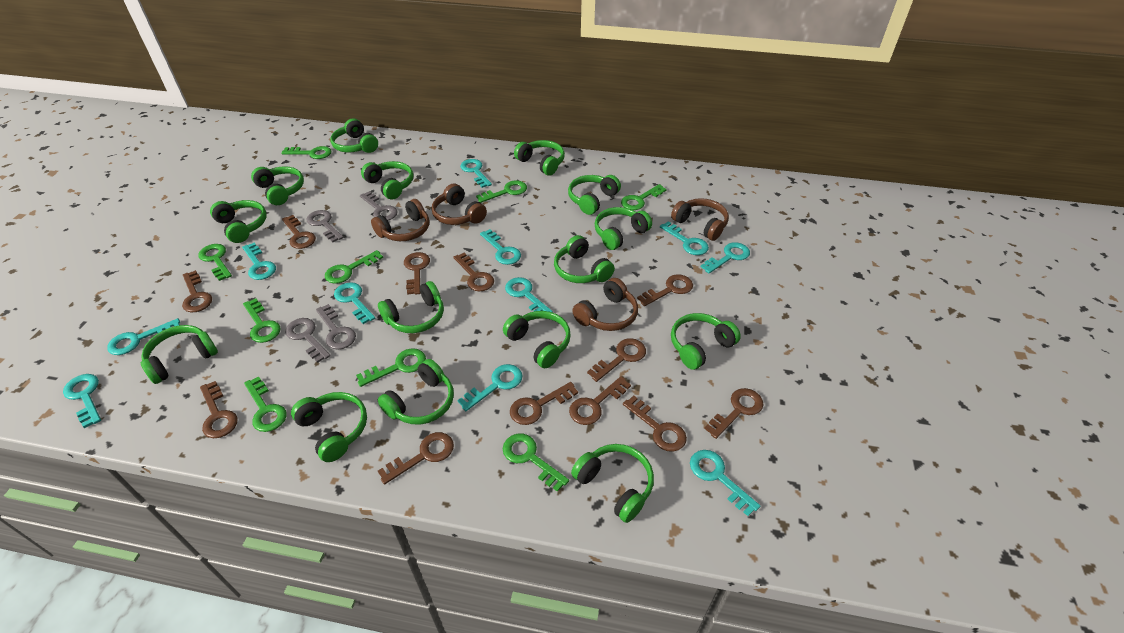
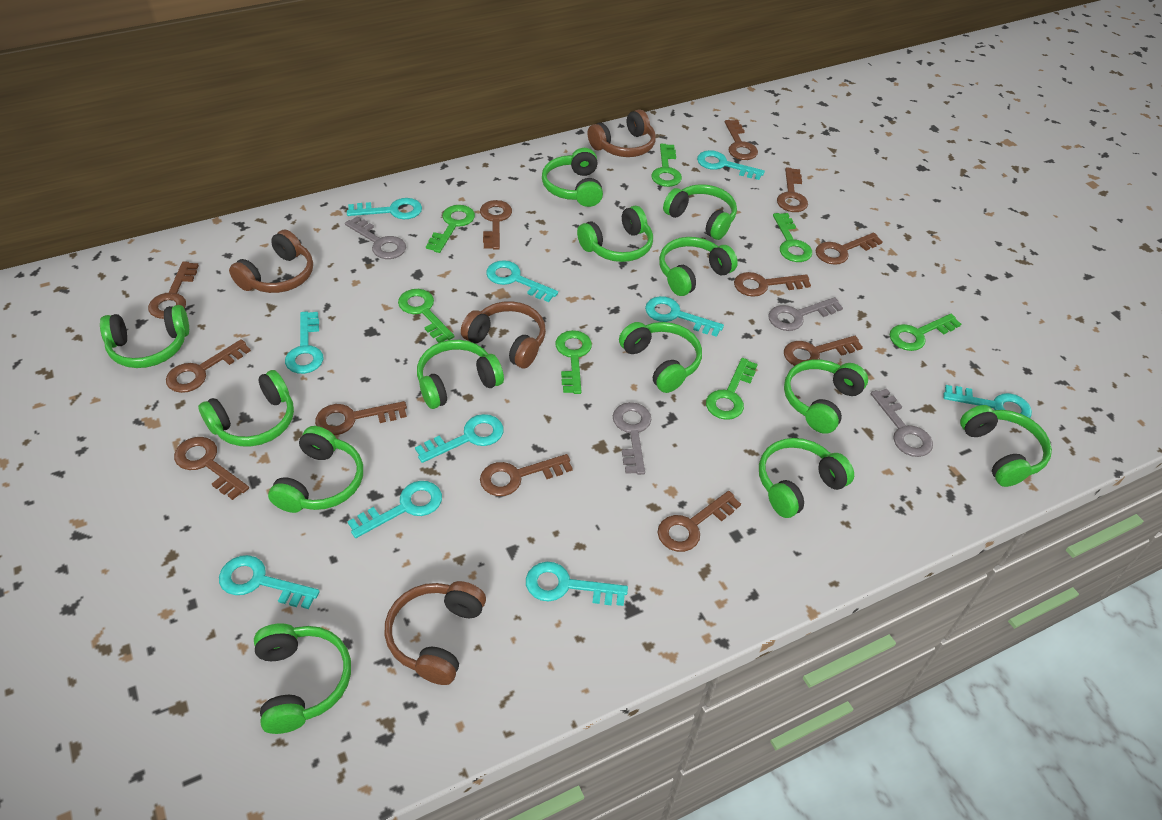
green headphones: 15 -> 13
green key: 9 -> 7
turquoise key: 11 -> 10

